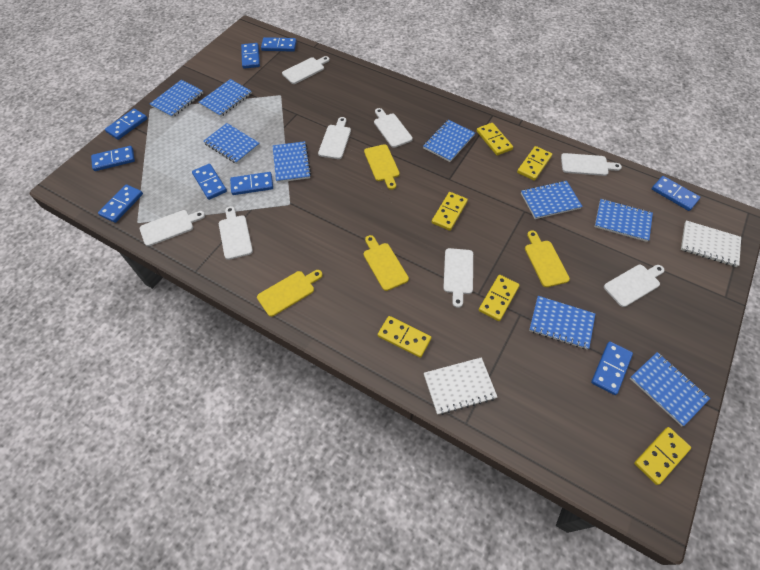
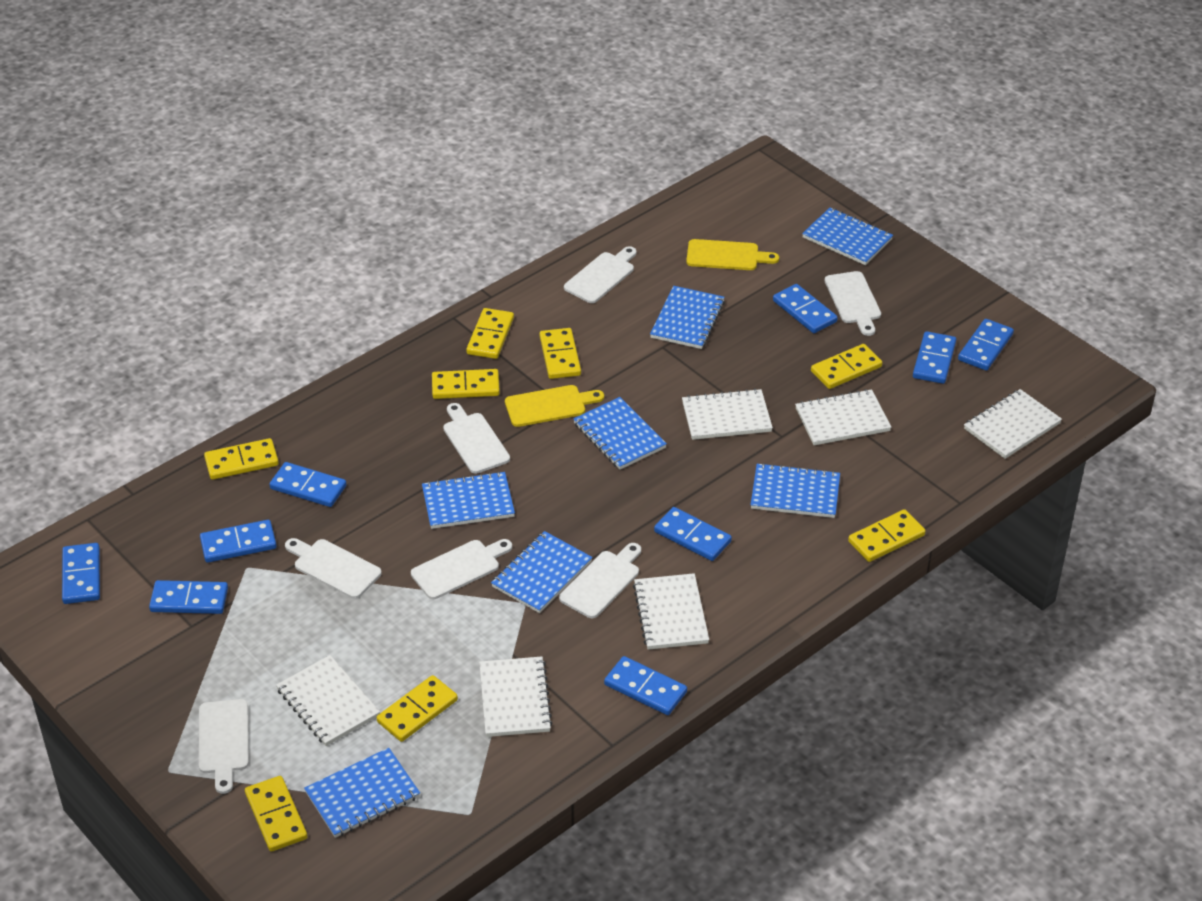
blue notebook: 9 -> 7
white cutting board: 8 -> 7
white notebook: 2 -> 6
yellow cutting board: 4 -> 2
yellow domino: 6 -> 8

